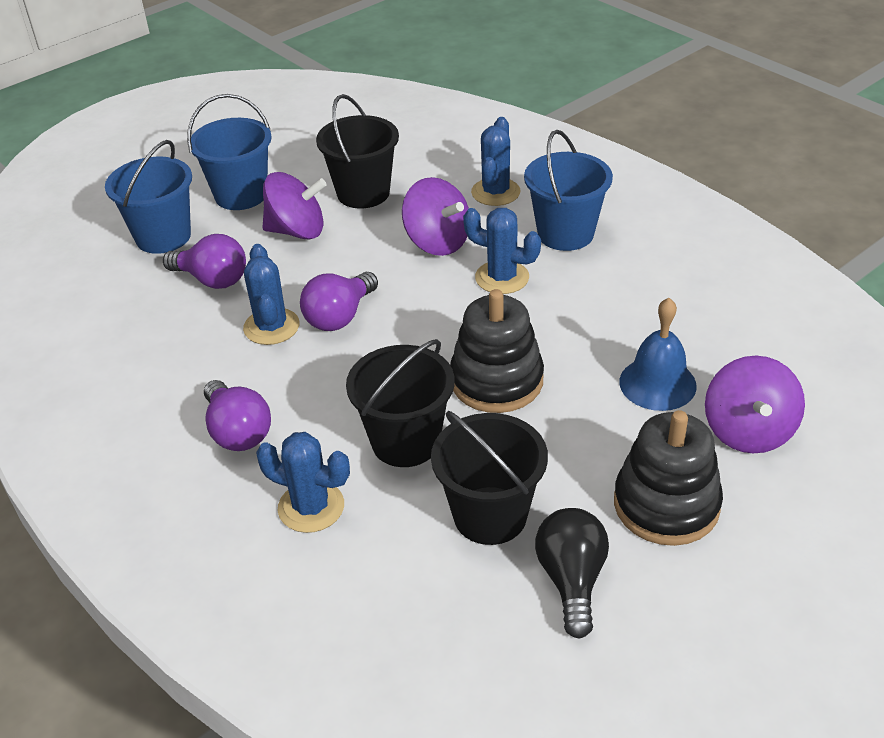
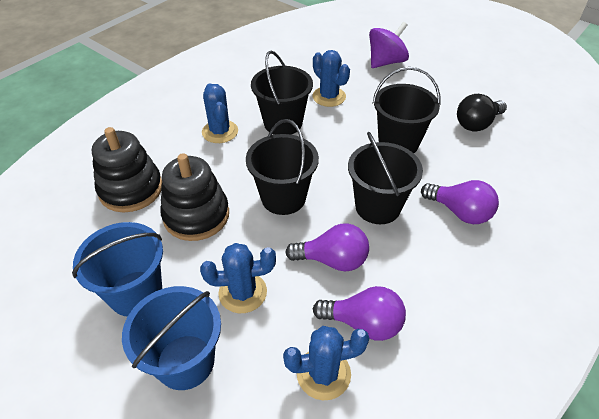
black bucket: 3 -> 4
blue bell: 1 -> 0
blue bucket: 3 -> 2
purple spinning top: 3 -> 1

